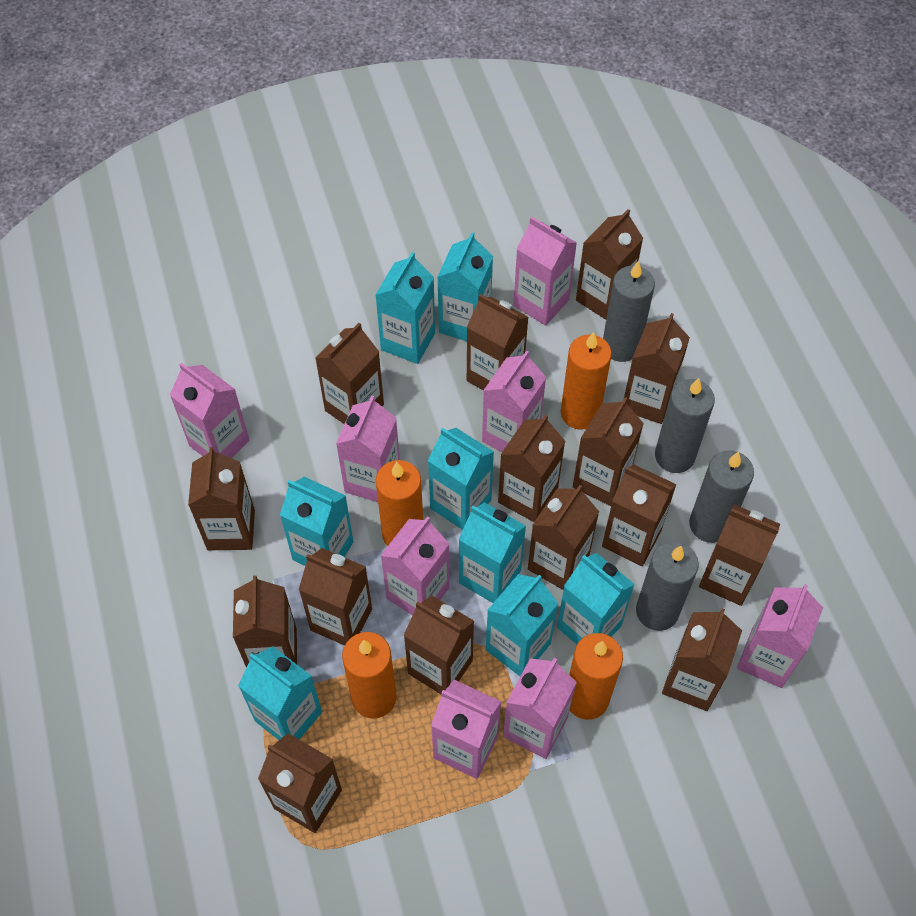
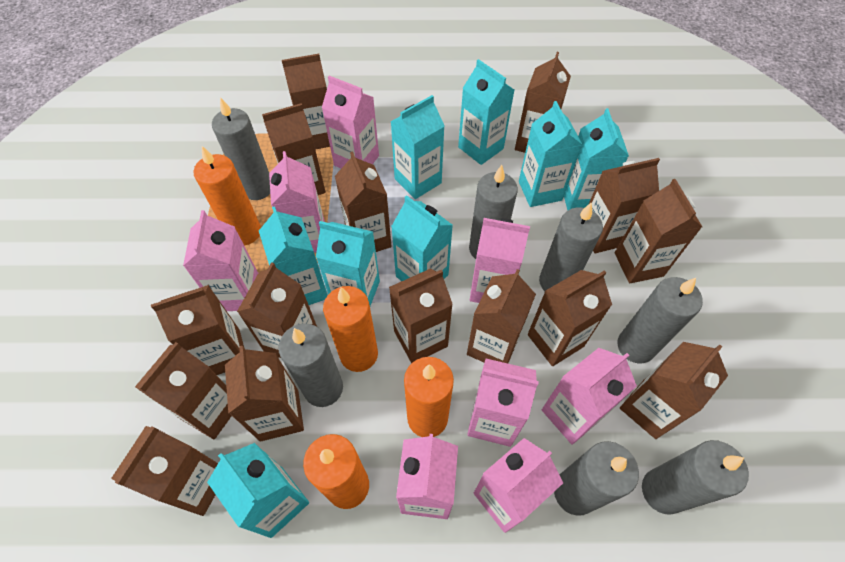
grey candle: 4 -> 7

